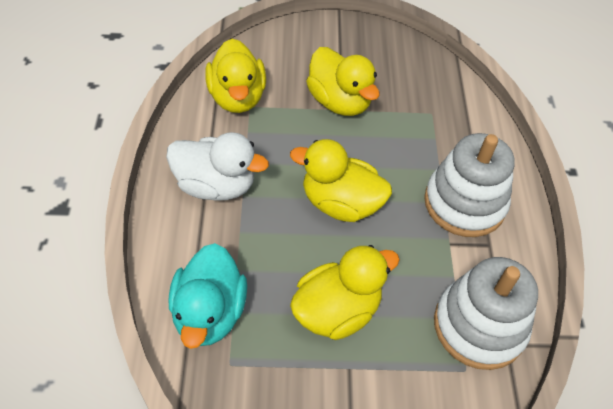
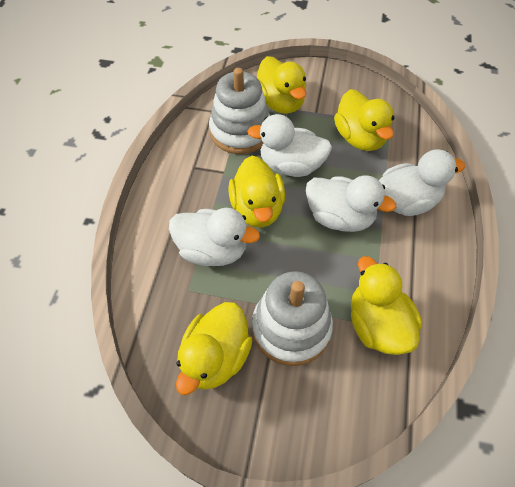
turquoise duck: 1 -> 0
white duck: 1 -> 4
yellow duck: 4 -> 5

